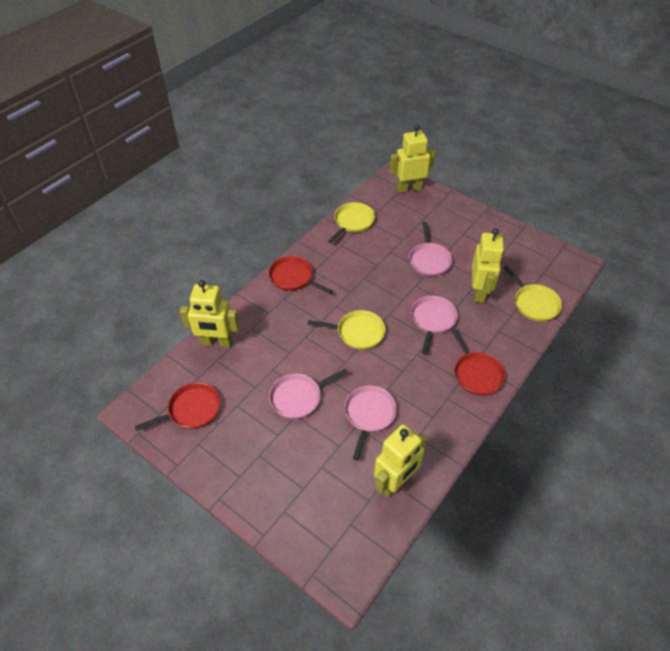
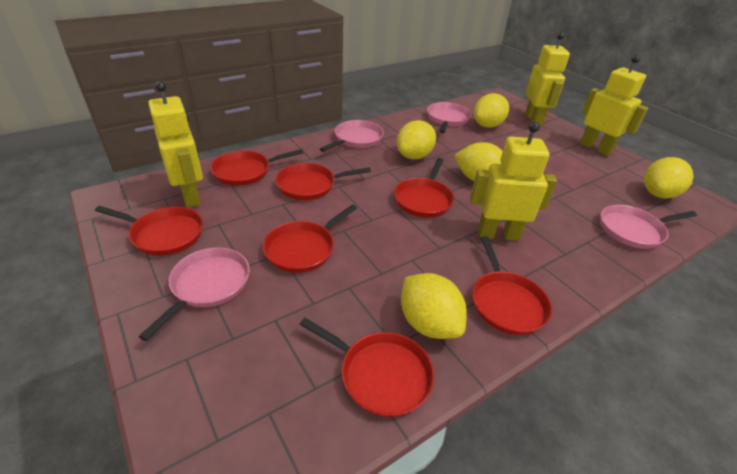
red pan: 3 -> 7
yellow lemon: 0 -> 5
yellow pan: 3 -> 0

